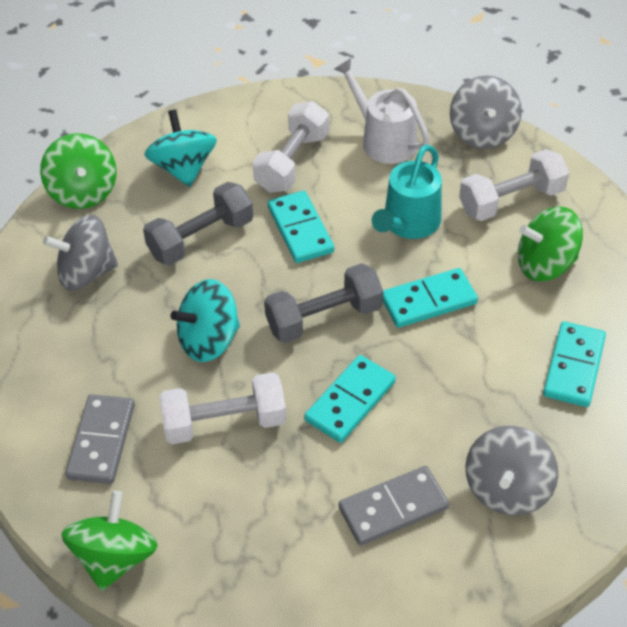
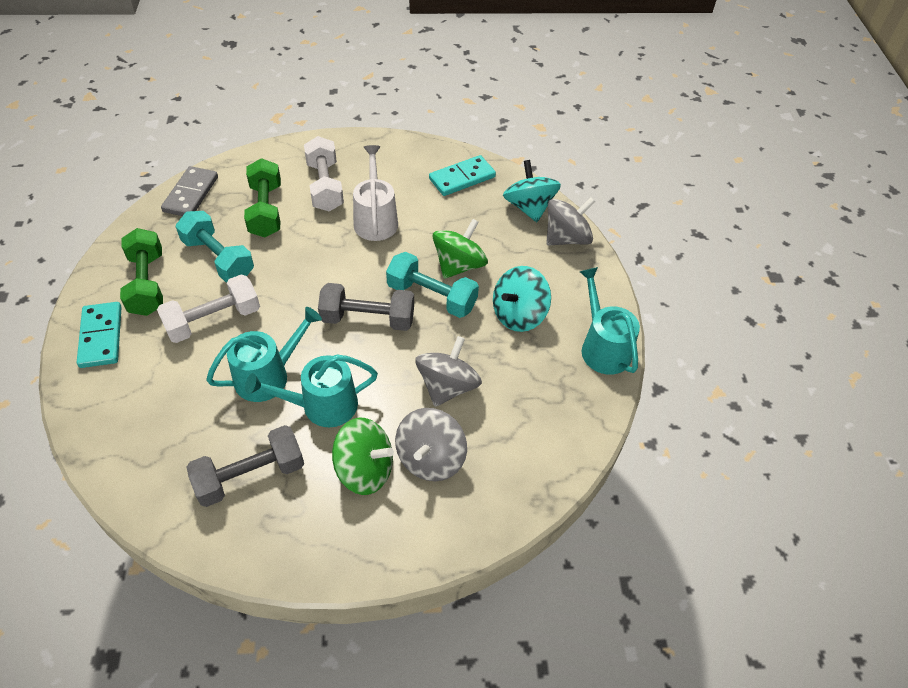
green dumbbell: 0 -> 2
green spinning top: 3 -> 2
grey domino: 2 -> 1
turquoise domino: 4 -> 2
turquoise dumbbell: 0 -> 2
turquoise watering can: 1 -> 3
white dumbbell: 3 -> 2

